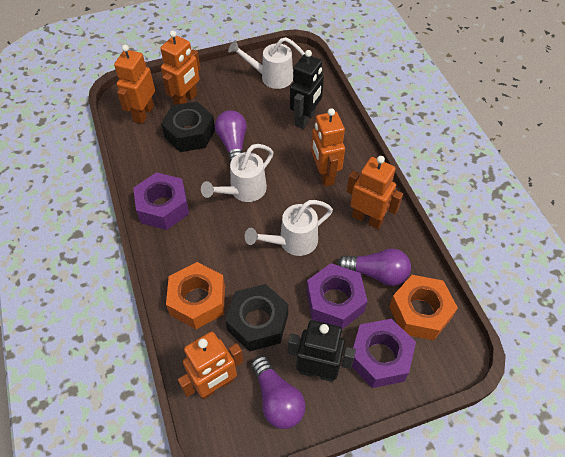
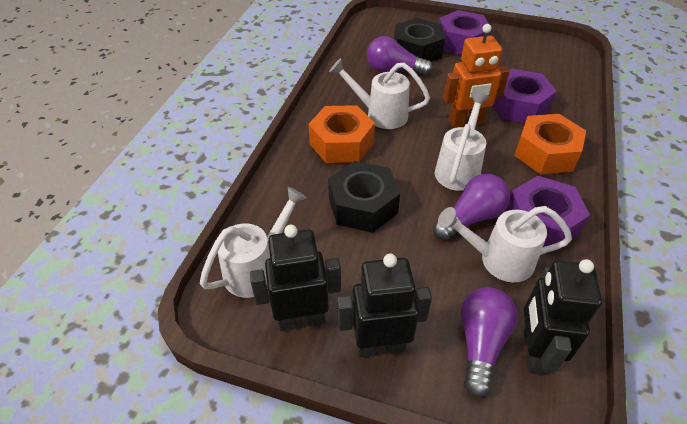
black robot: 2 -> 3
orange robot: 5 -> 1
white watering can: 3 -> 4

